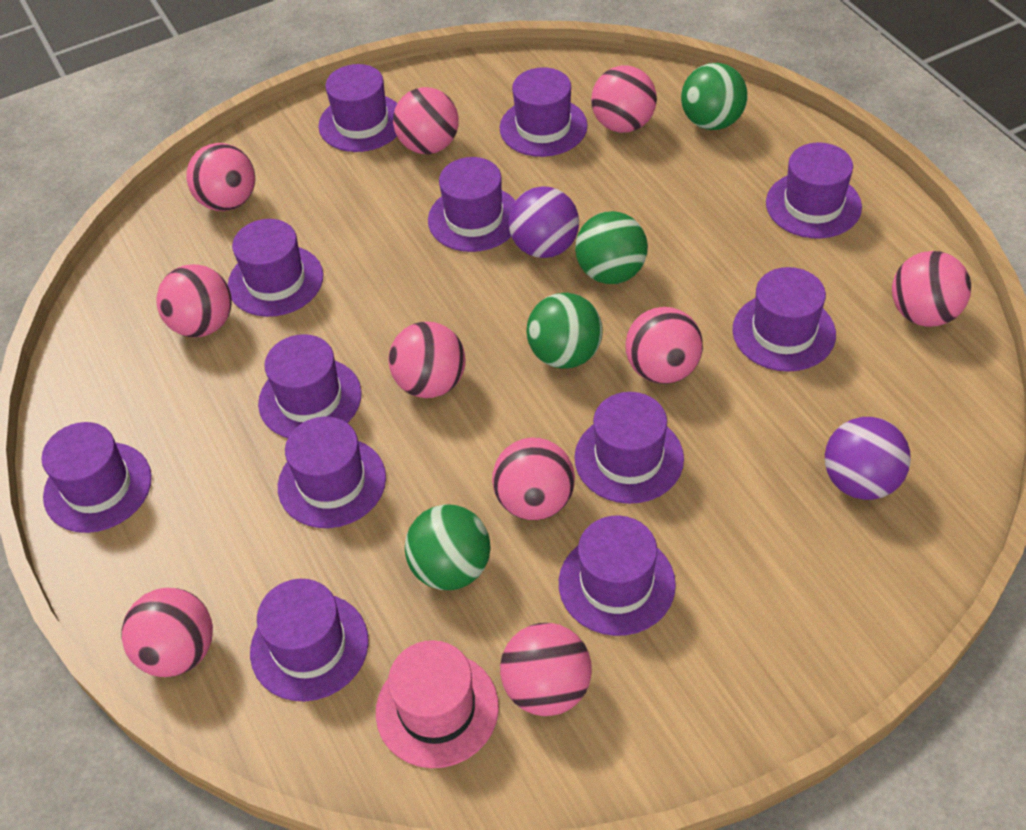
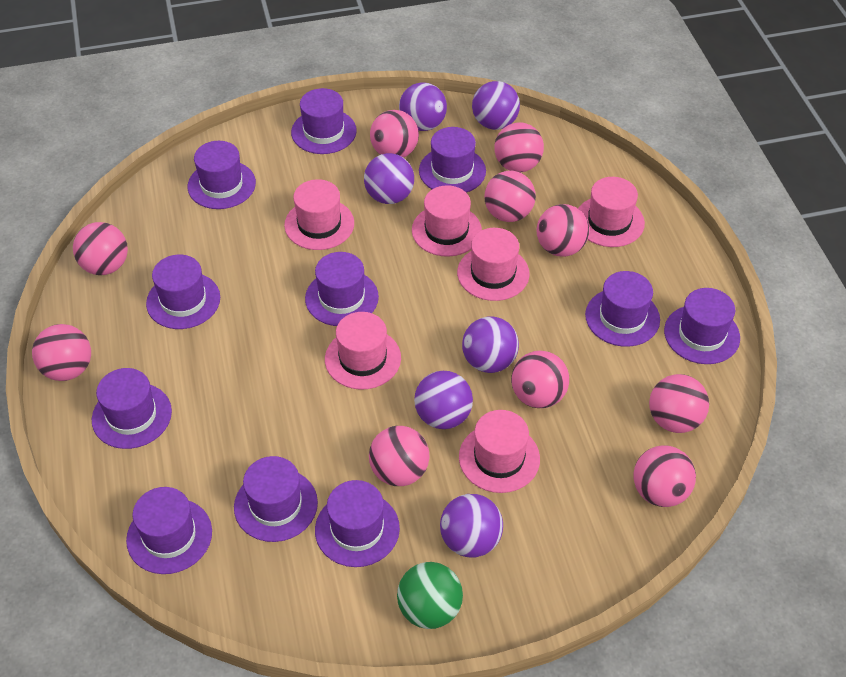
green ball: 4 -> 1
pink hat: 1 -> 6
purple ball: 2 -> 6
purple hat: 12 -> 11

